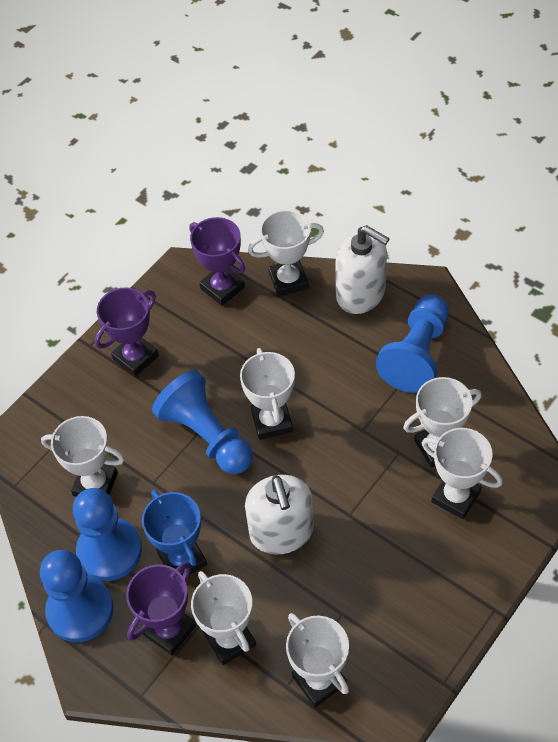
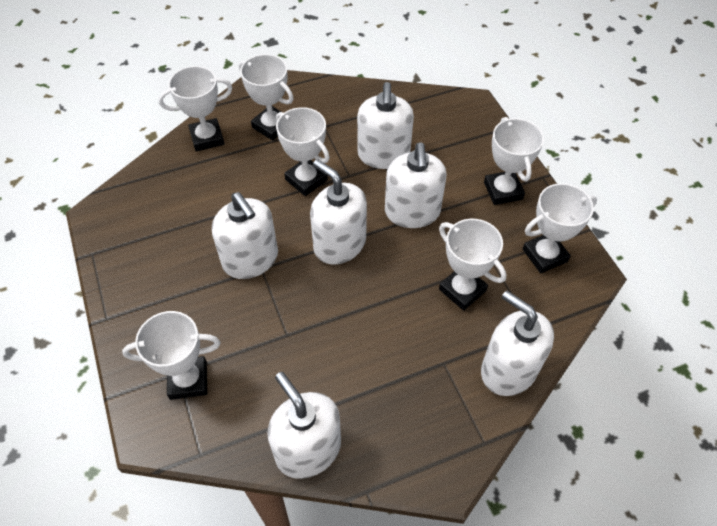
blue pawn: 4 -> 0
blue trophy: 1 -> 0
purple trophy: 3 -> 0
white soap dispenser: 2 -> 6

